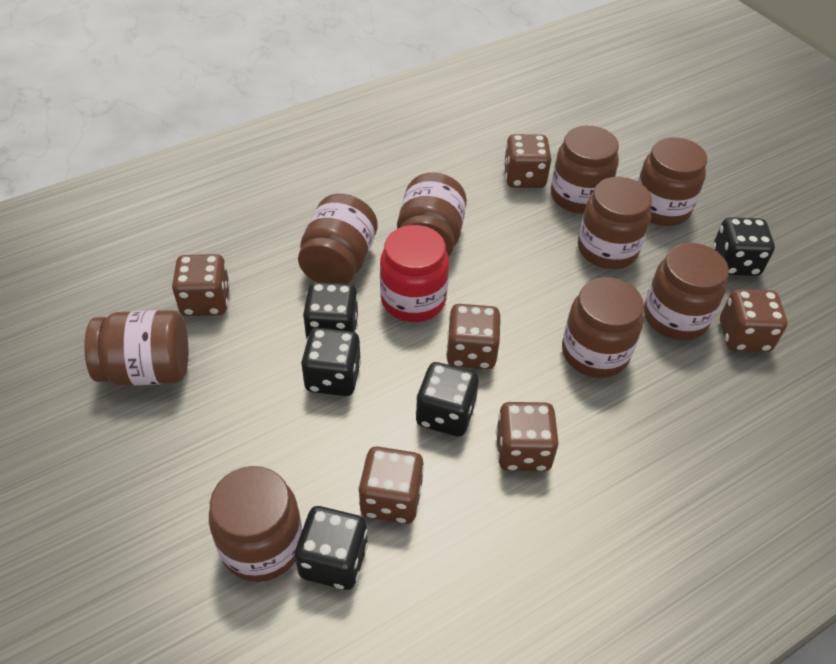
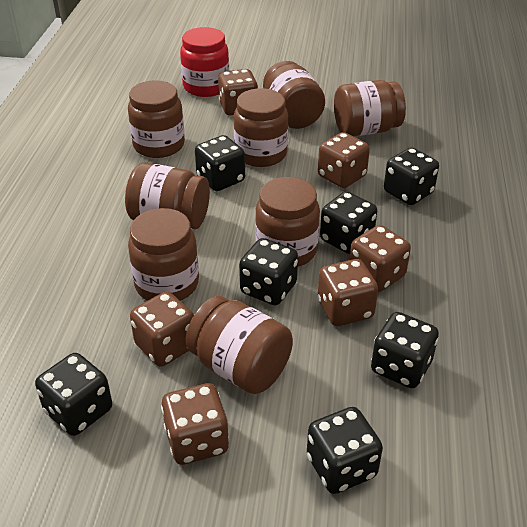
black dice: 5 -> 7
brown jar: 9 -> 8

